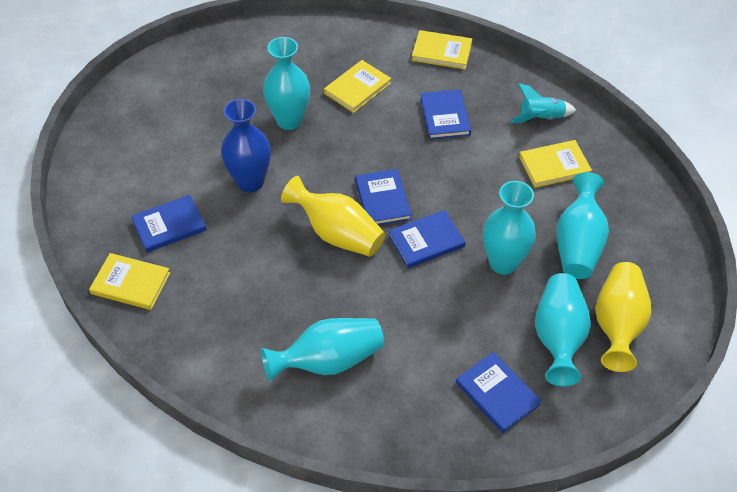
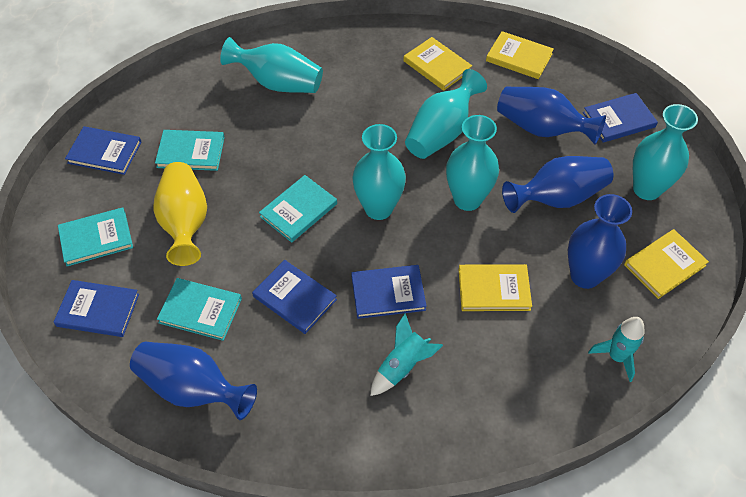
blue vase: 1 -> 4
turquoise book: 0 -> 4
turquoise rocket: 1 -> 2
yellow vase: 2 -> 1

